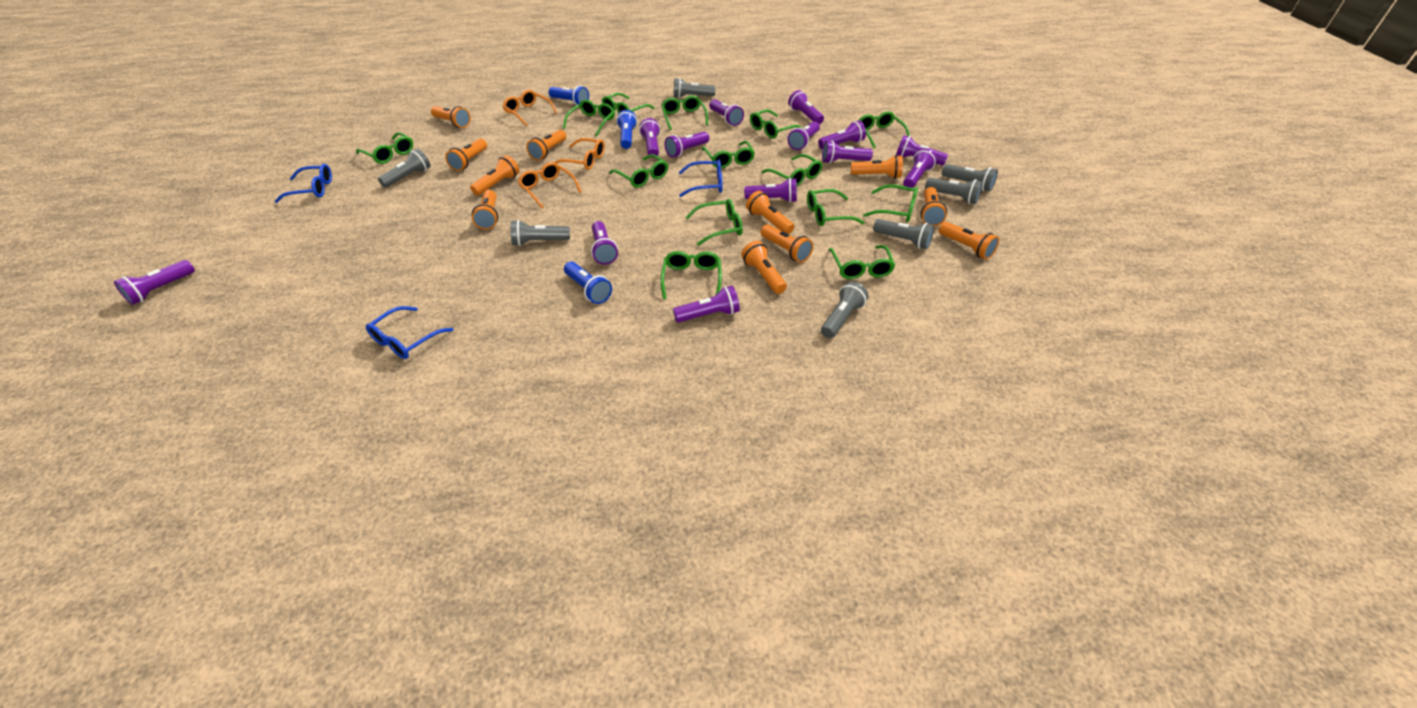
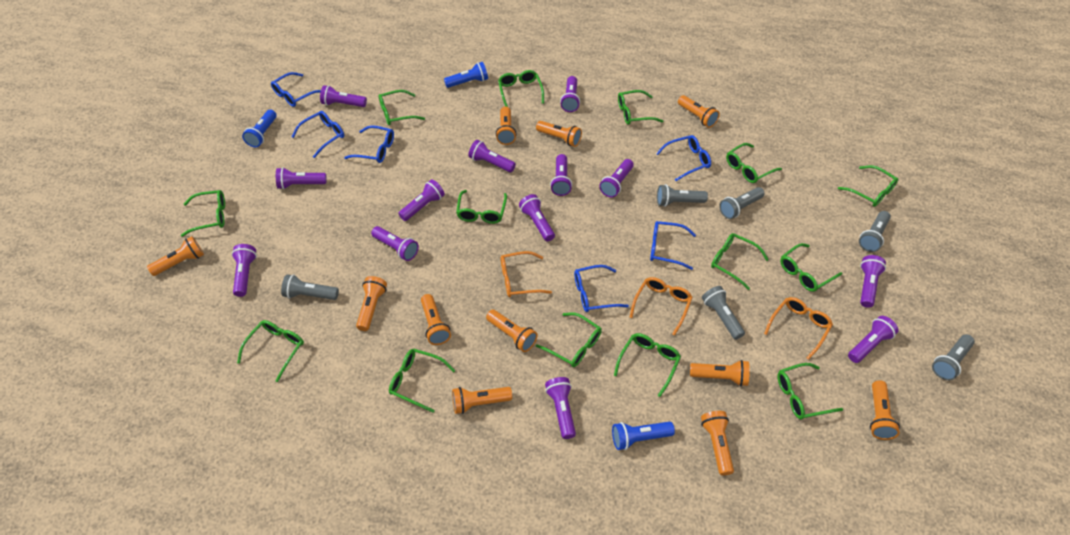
blue glasses: 3 -> 6
grey flashlight: 7 -> 6

